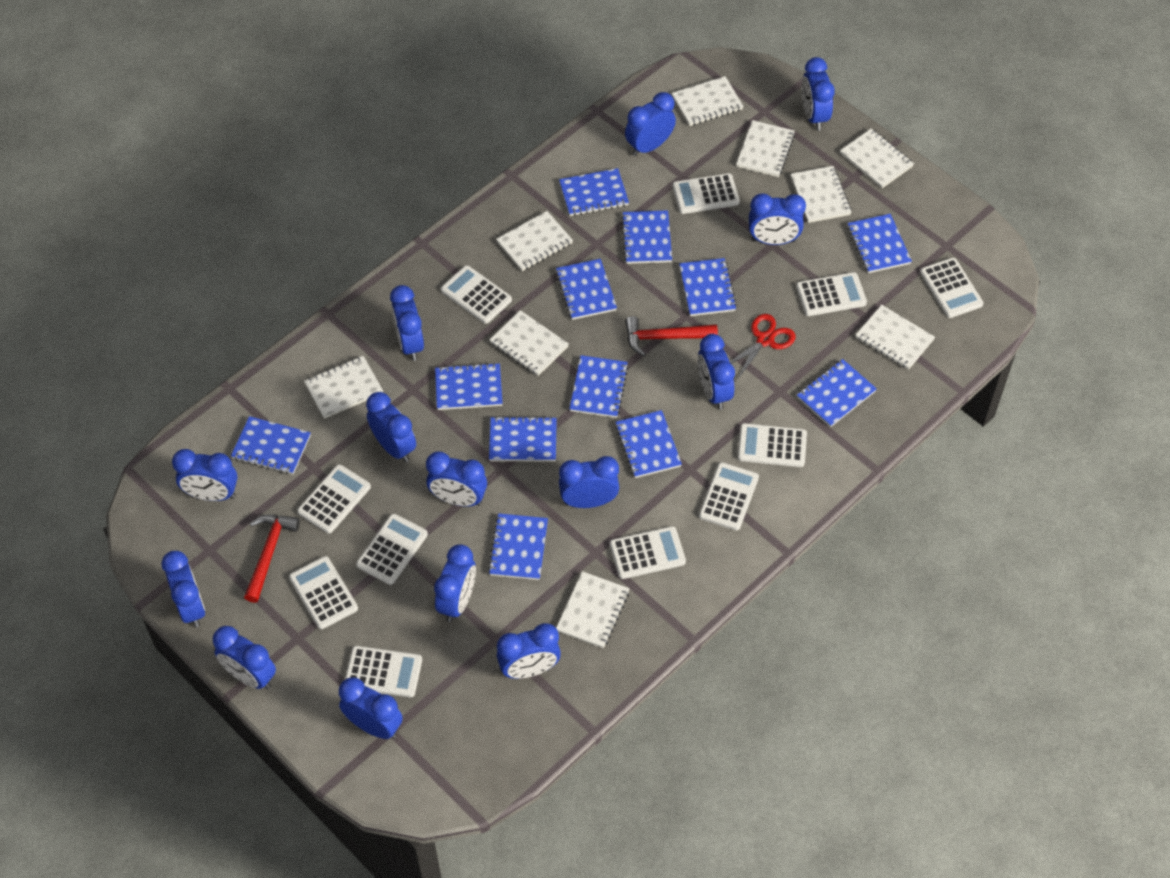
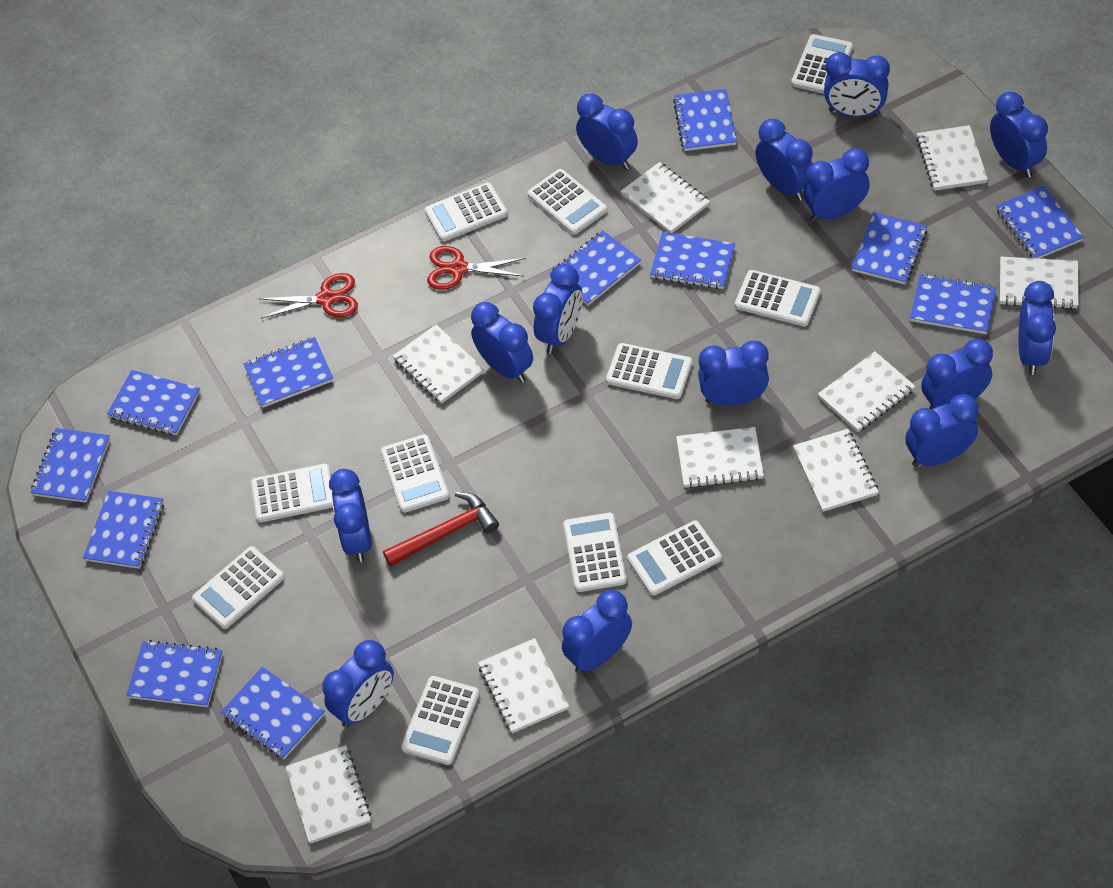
red hammer: 2 -> 1
red scissors: 1 -> 2

